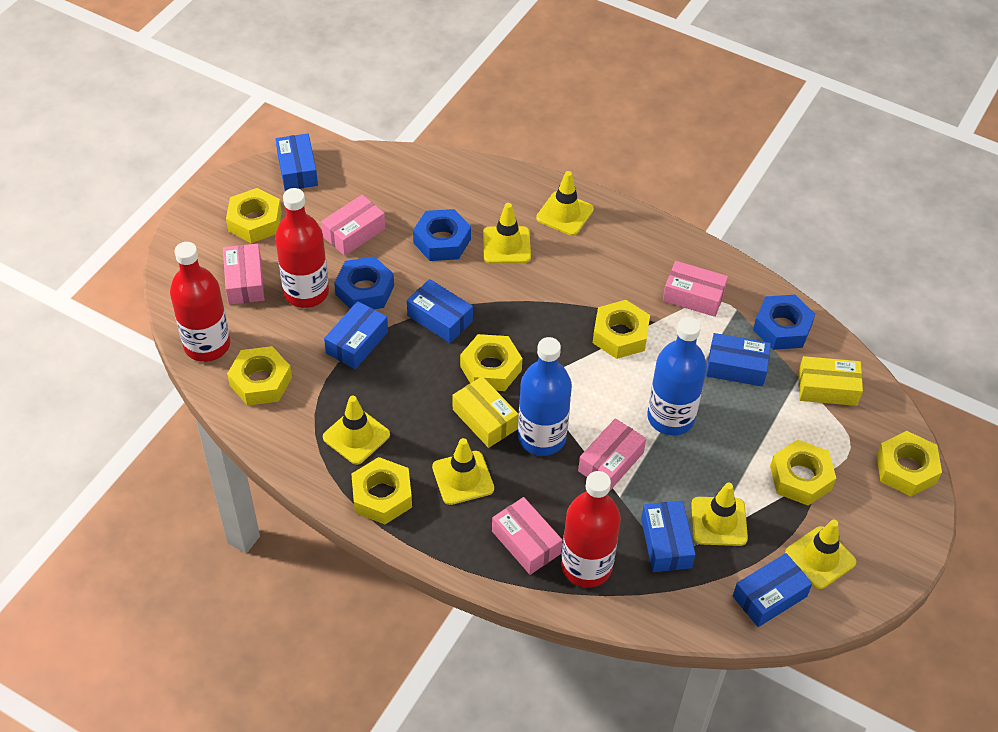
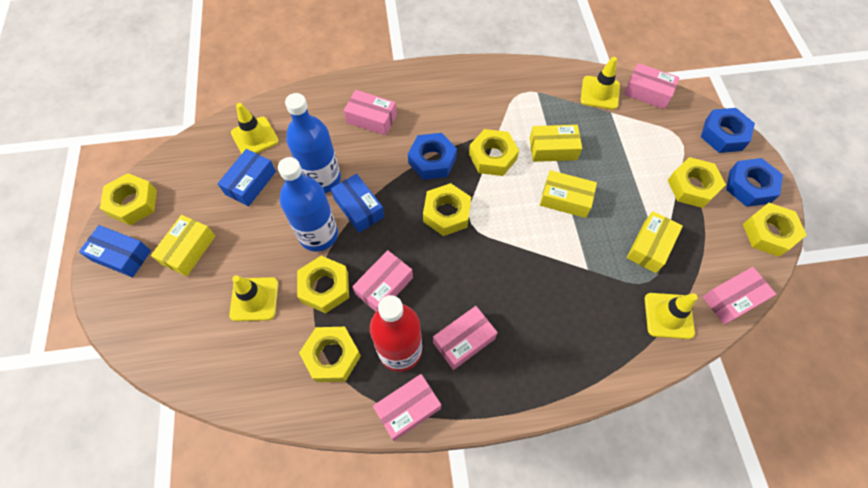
blue box: 6 -> 3
pink box: 5 -> 6
red bottle: 3 -> 1
yellow box: 2 -> 4
yellow traffic cone: 6 -> 4

